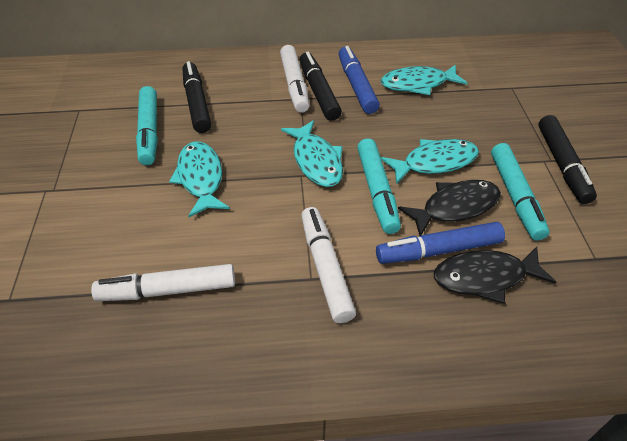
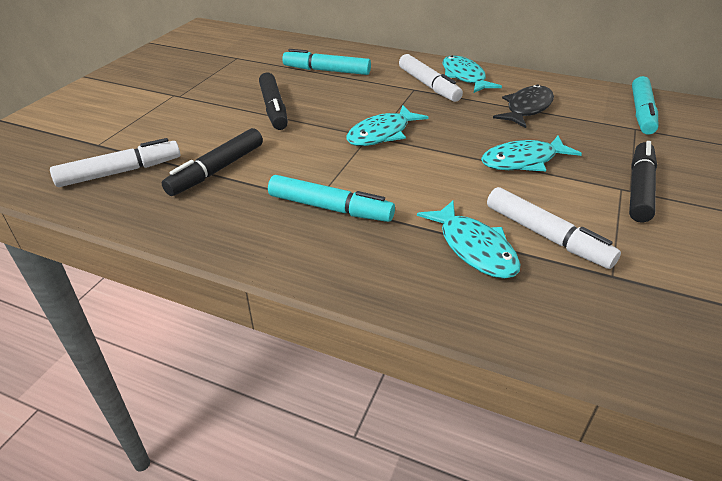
black fish: 2 -> 1
blue marker: 2 -> 0

